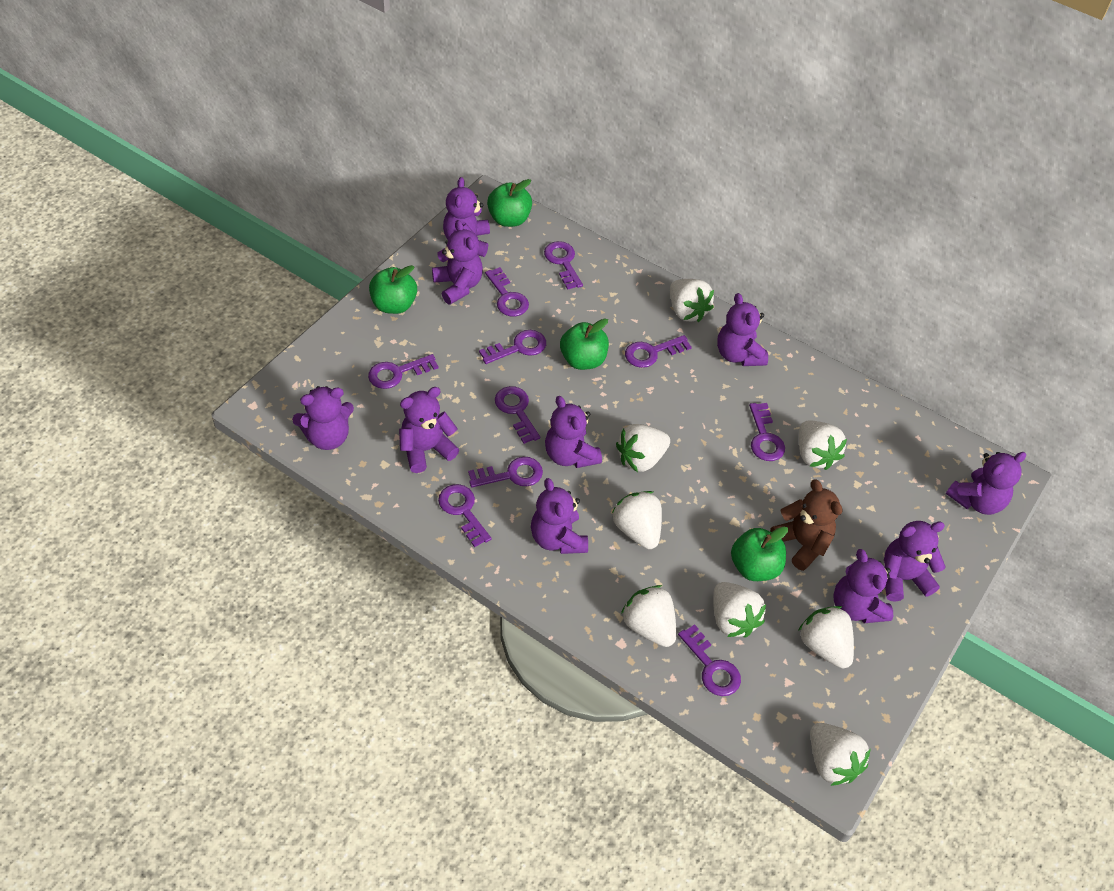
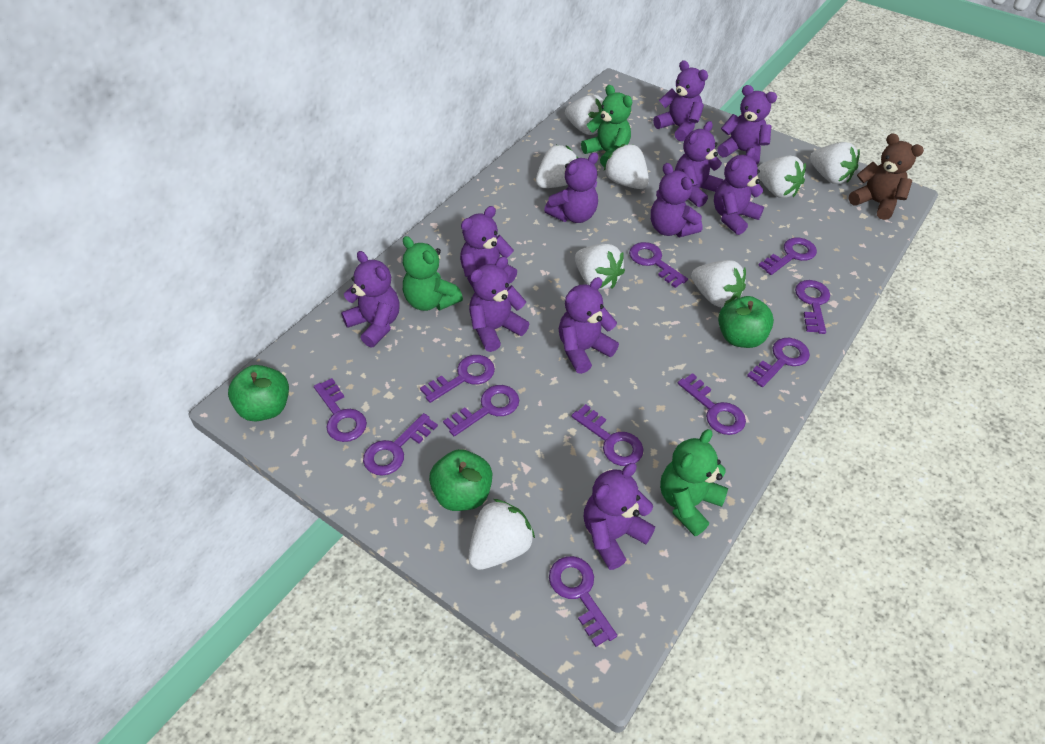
green apple: 4 -> 3
green teddy bear: 0 -> 3
purple key: 10 -> 11
purple teddy bear: 10 -> 11

